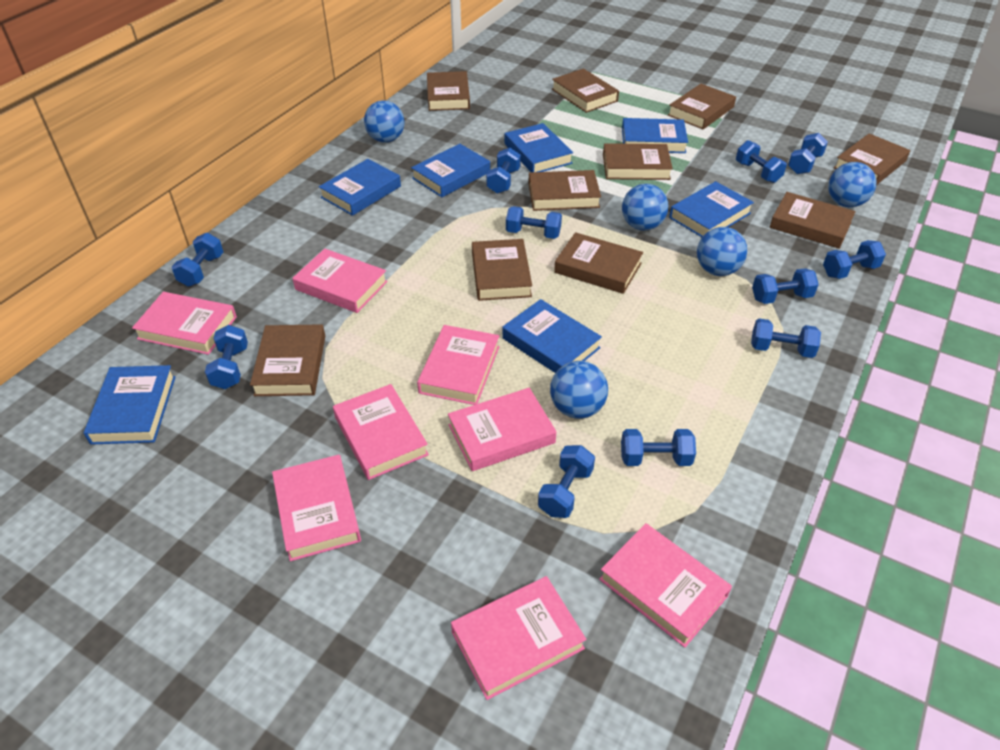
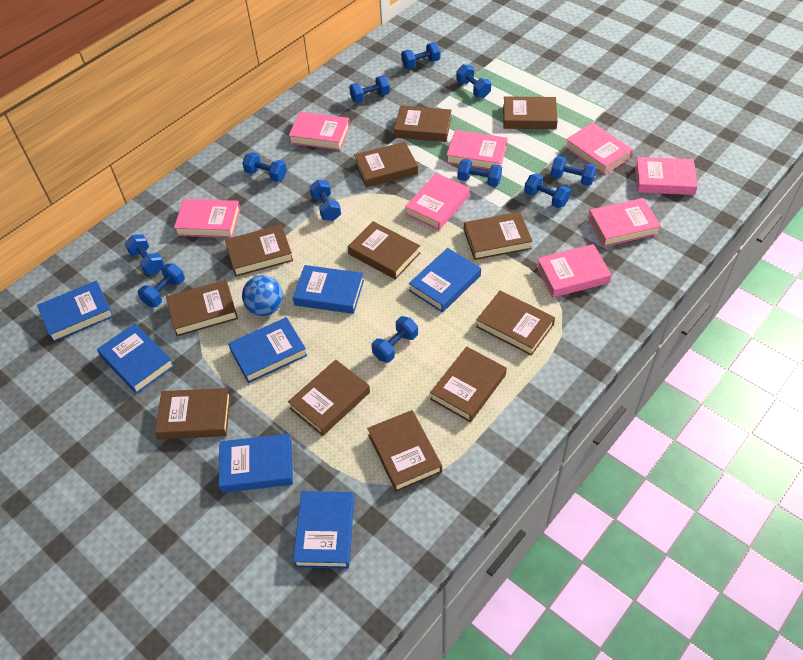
blue ball: 5 -> 1
brown book: 10 -> 12

